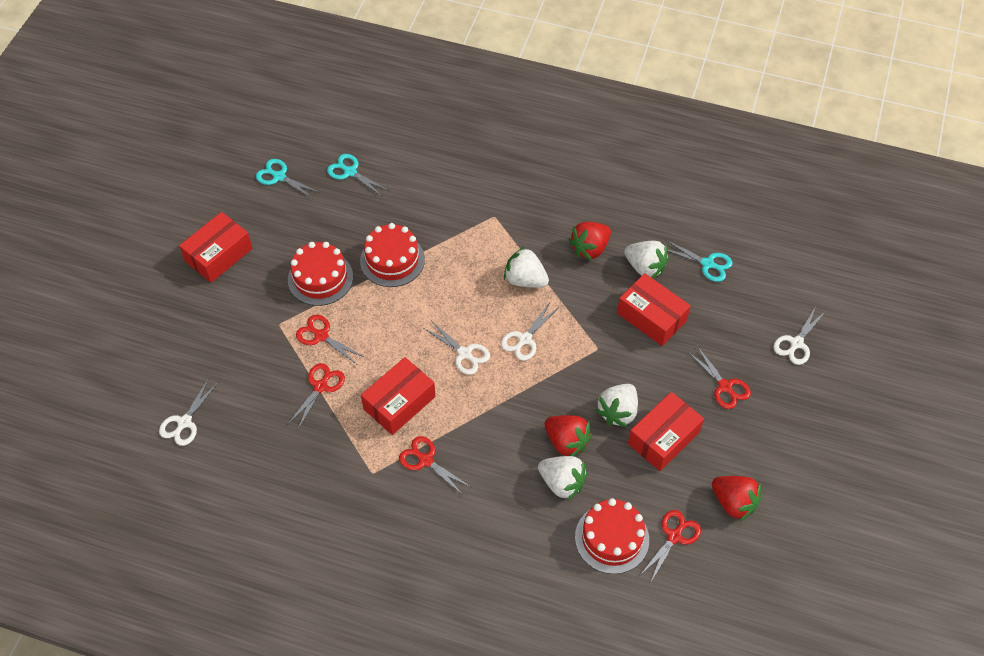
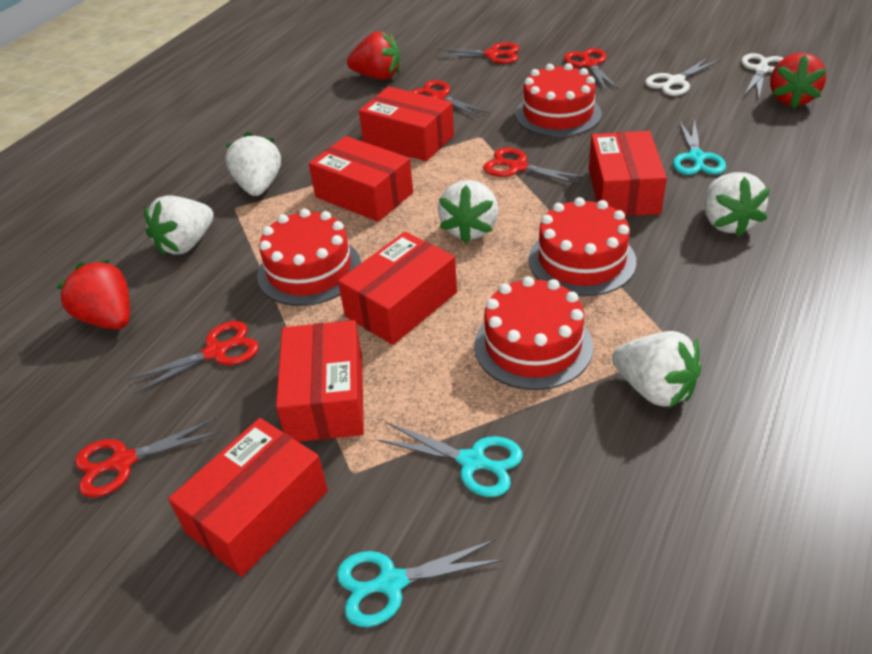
red box: 4 -> 6
red cake: 3 -> 4
red scissors: 5 -> 6
white scissors: 4 -> 2
white strawberry: 4 -> 5

